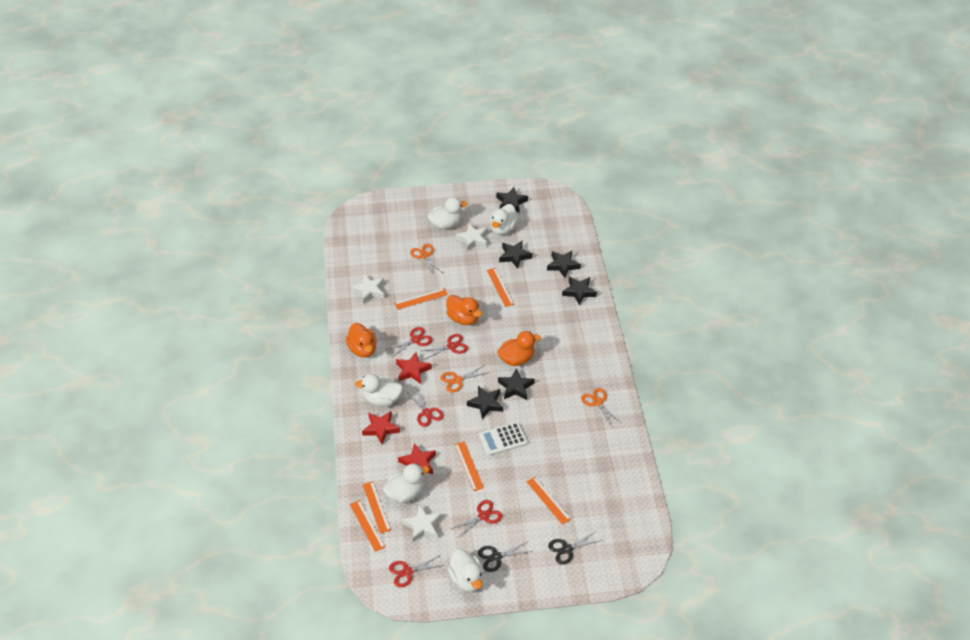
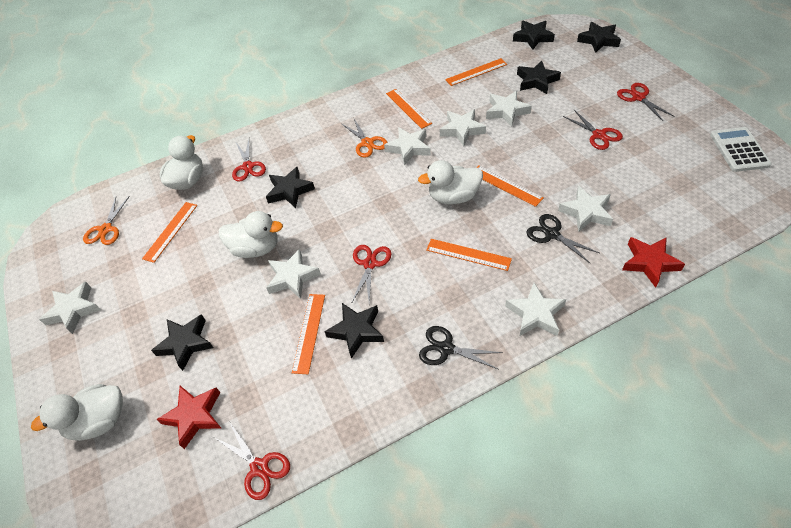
orange duck: 3 -> 0
orange scissors: 3 -> 2
red star: 3 -> 2
white duck: 5 -> 4
white star: 3 -> 7

